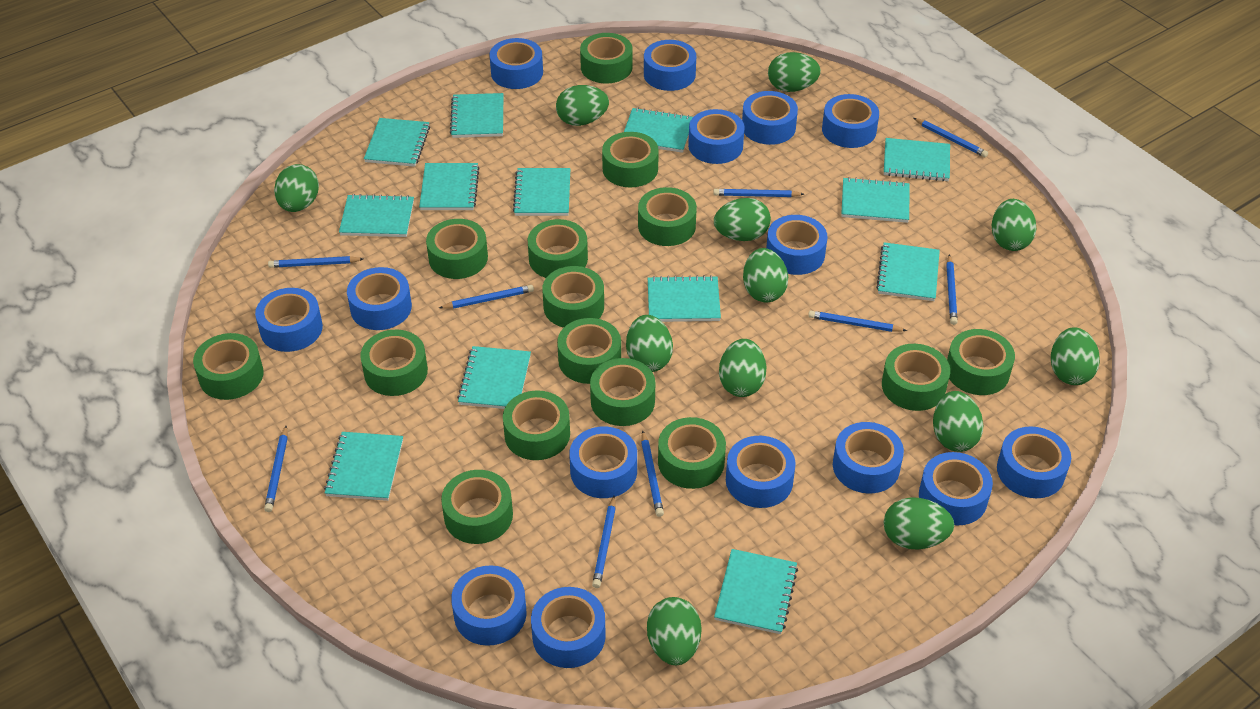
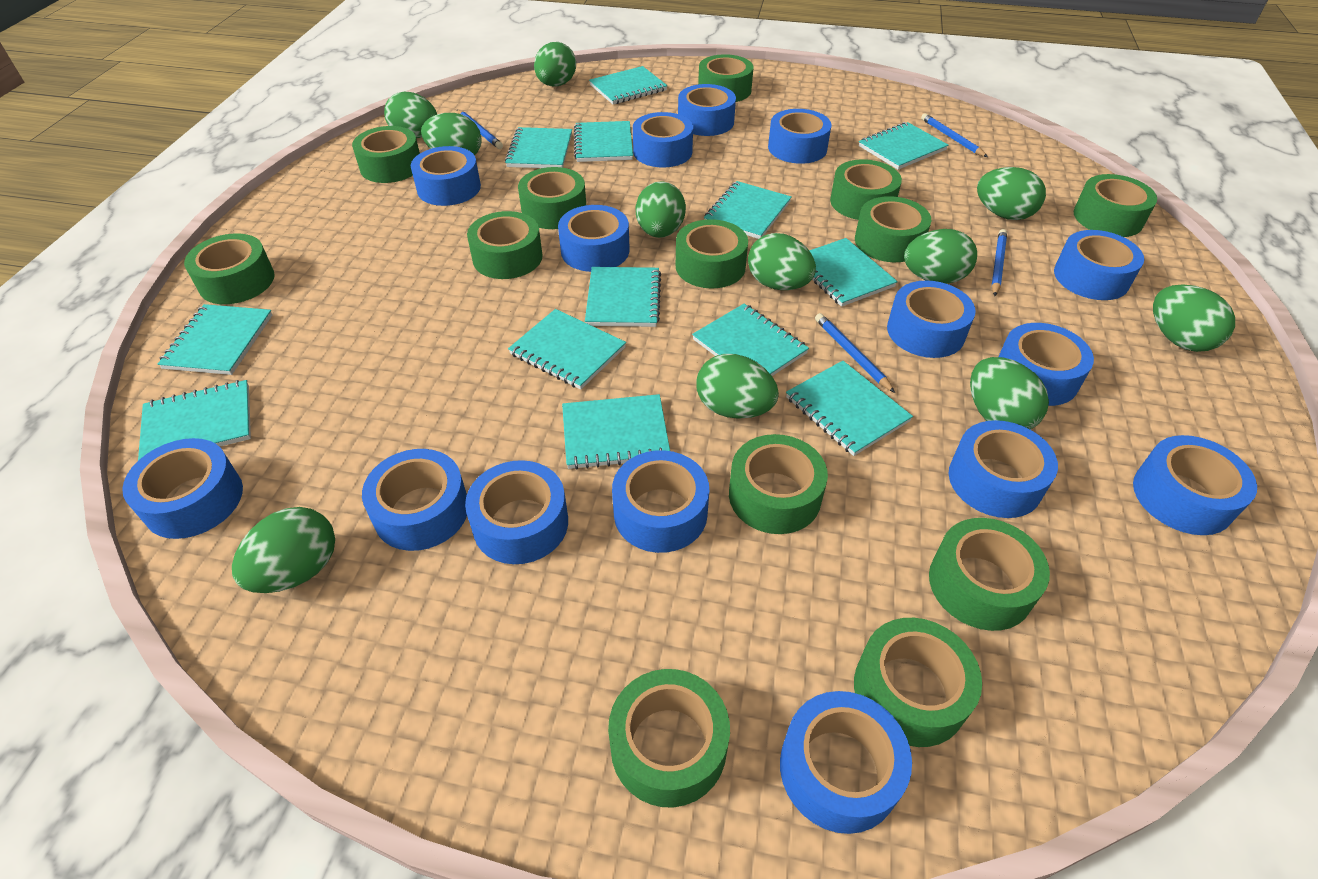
blue pencil: 9 -> 4
green egg: 12 -> 11
green tape: 15 -> 13

